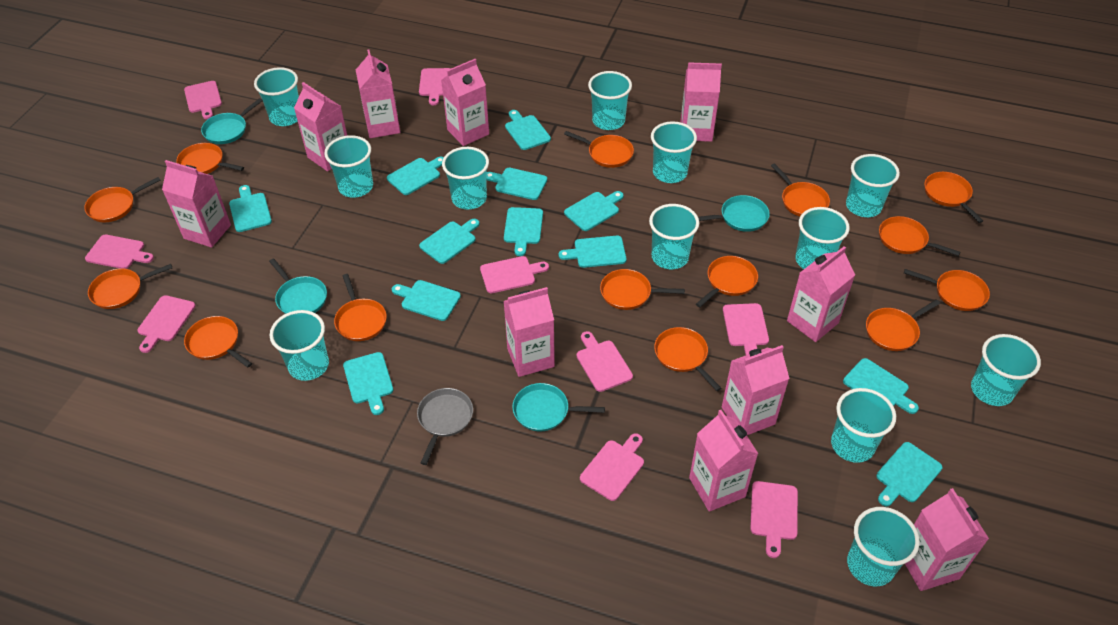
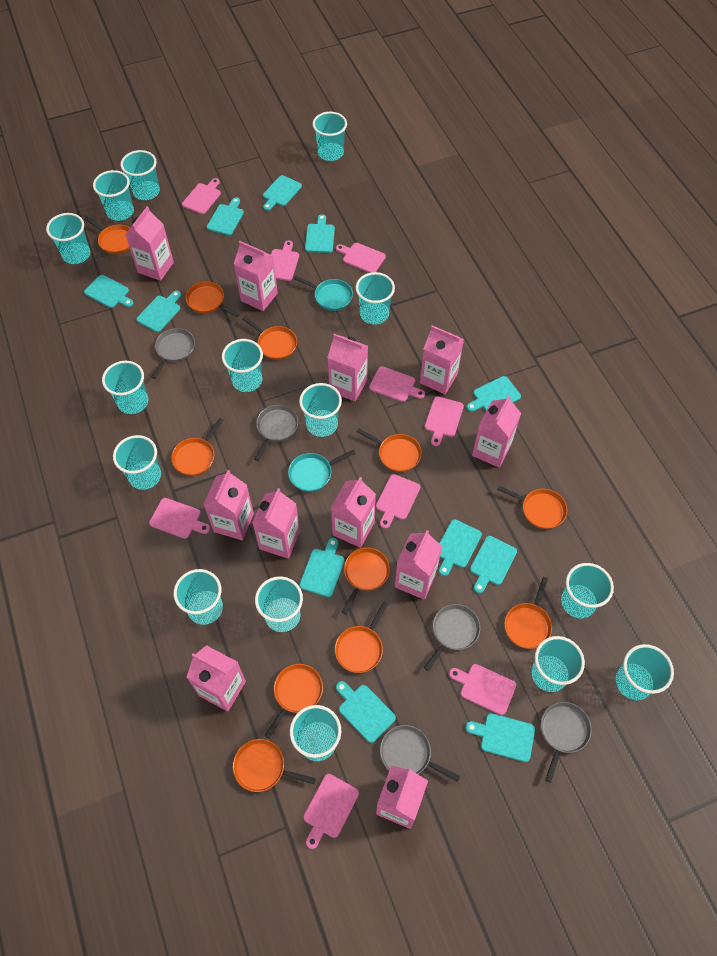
grey pan: 1 -> 5
orange pan: 14 -> 11
pink carton: 10 -> 11
turquoise cup: 12 -> 15
turquoise cutting board: 12 -> 11
turquoise pan: 4 -> 2

